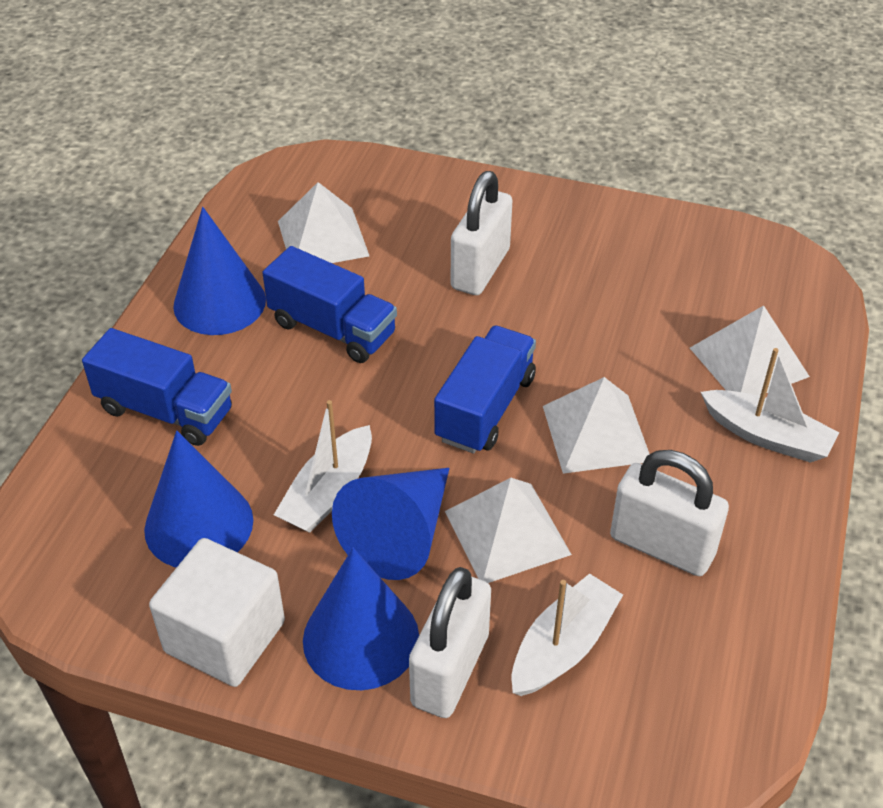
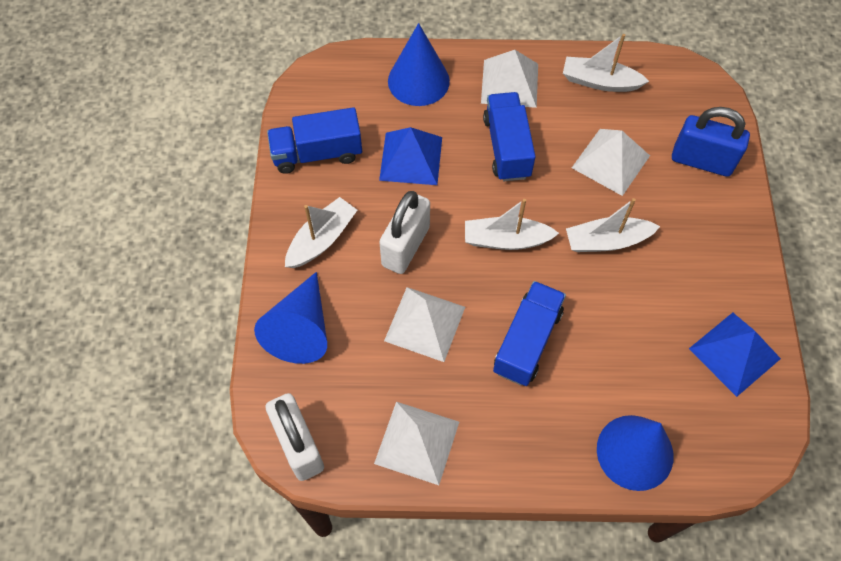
blue cone: 4 -> 3
blue padlock: 0 -> 1
blue pyramid: 0 -> 2
white boat: 3 -> 4
white cube: 1 -> 0
white padlock: 3 -> 2

